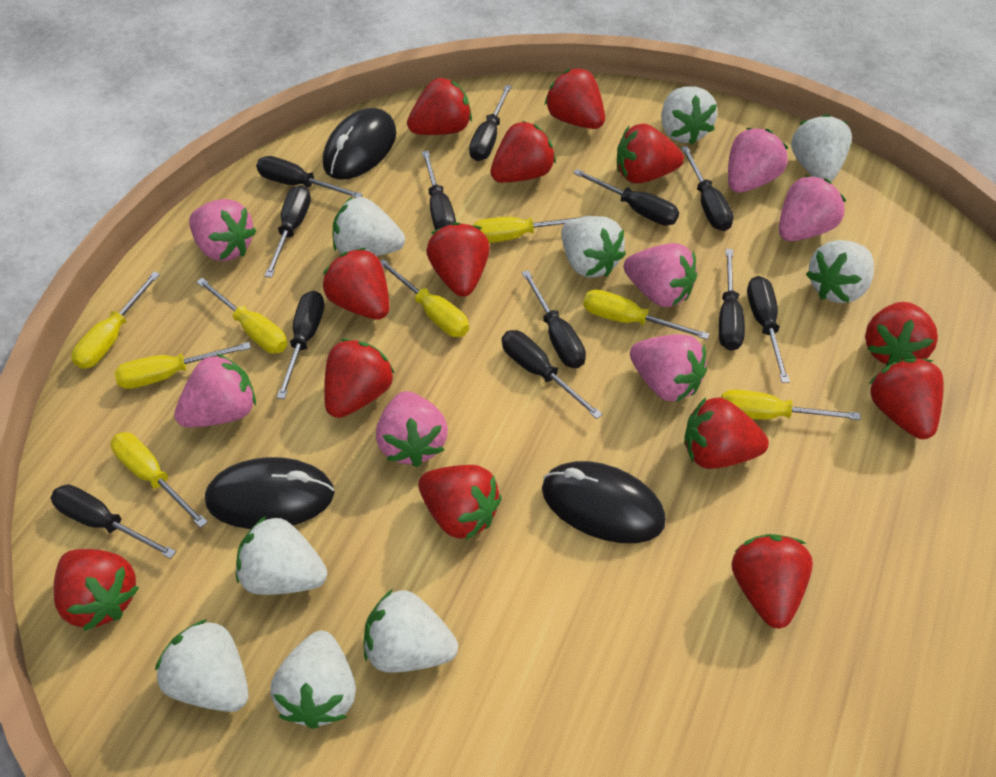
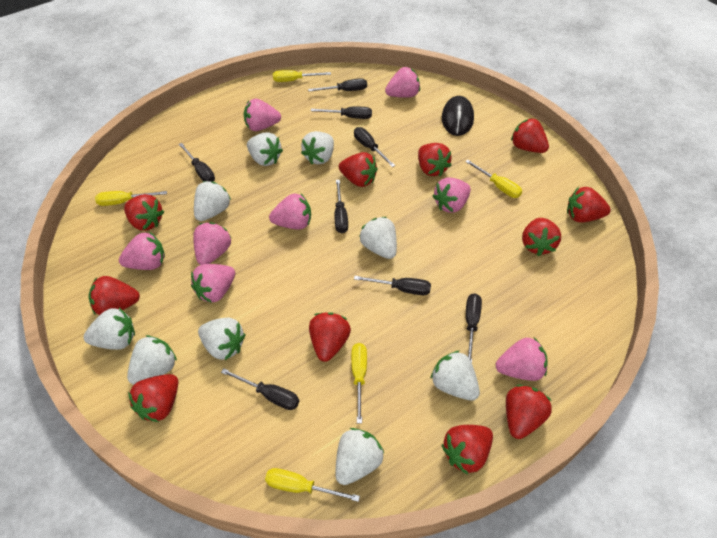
black mouse: 3 -> 1
black screwdriver: 12 -> 8
pink strawberry: 7 -> 8
red strawberry: 13 -> 11
yellow screwdriver: 8 -> 5

